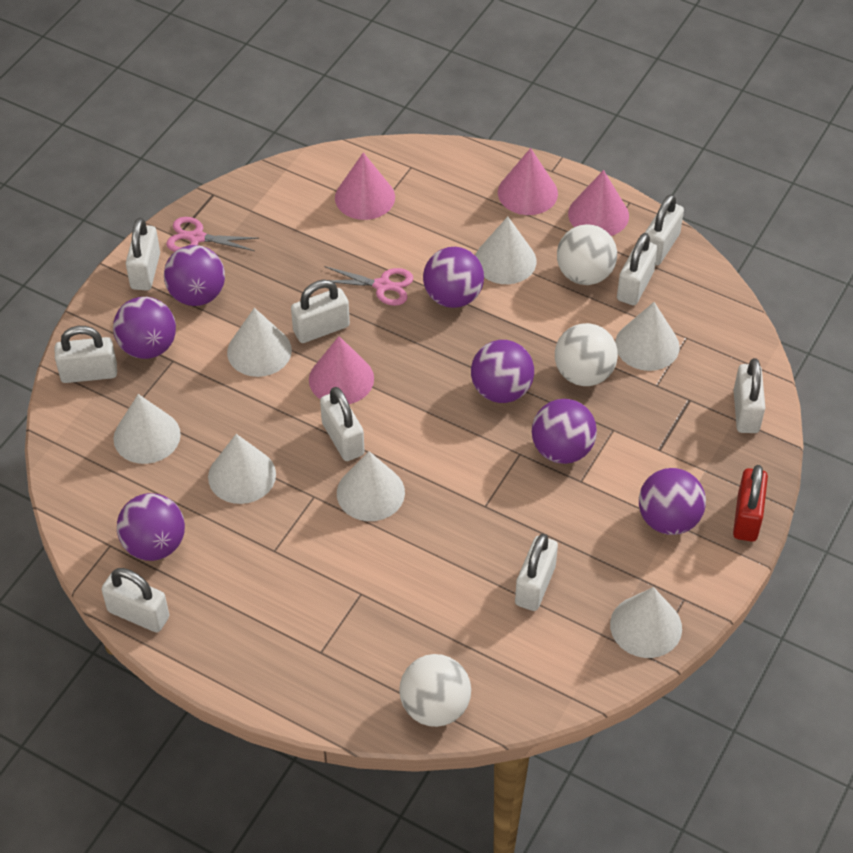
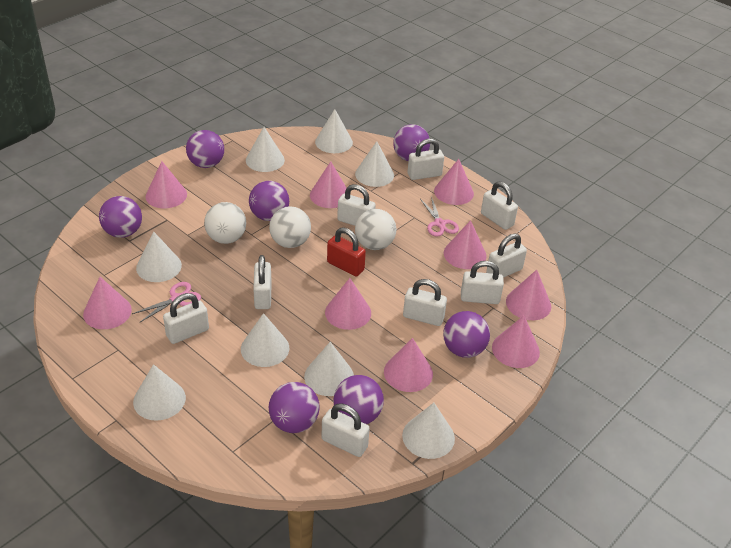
pink cone: 4 -> 9
white cone: 7 -> 8

